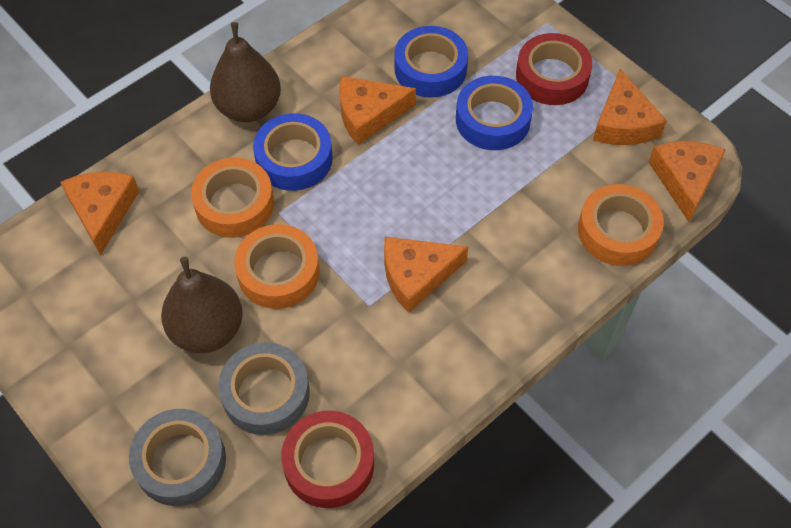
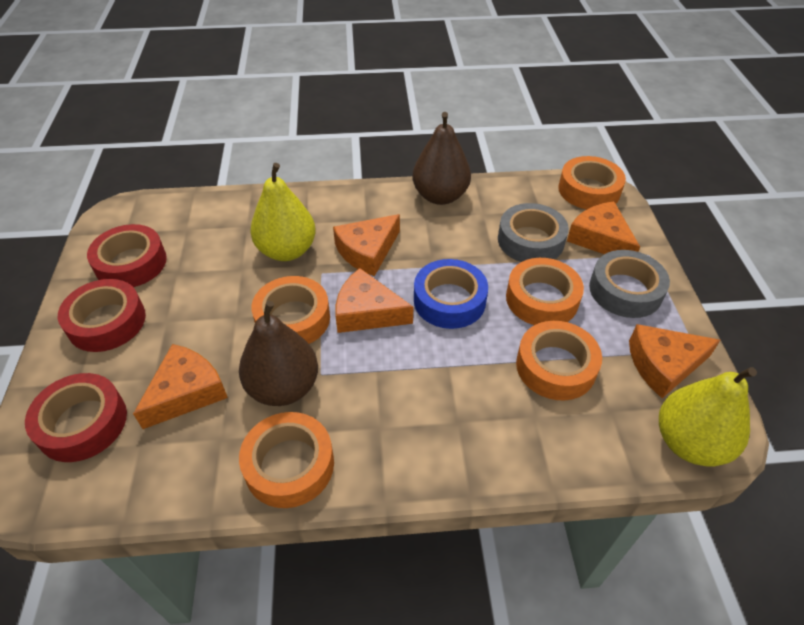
blue tape: 3 -> 1
orange tape: 3 -> 5
red tape: 2 -> 3
yellow pear: 0 -> 2

